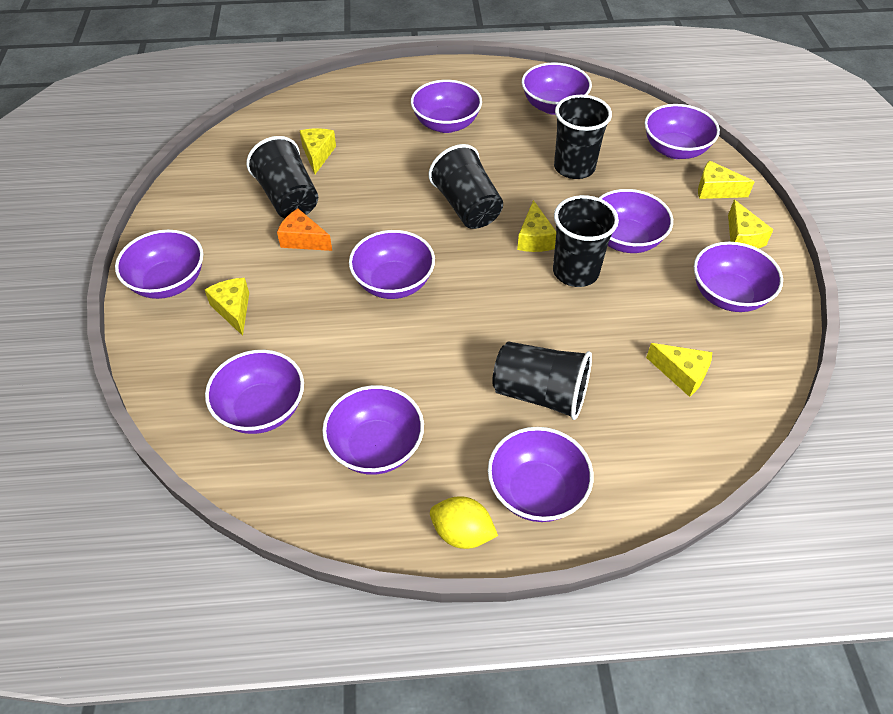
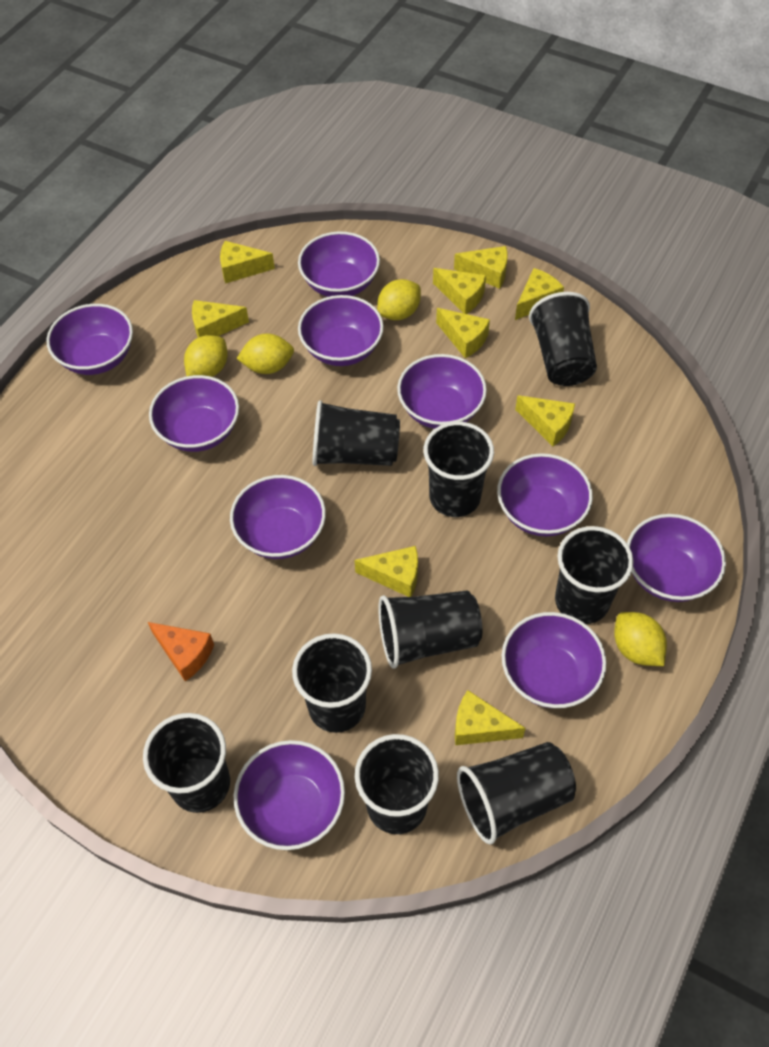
black cup: 5 -> 9
yellow cheese: 6 -> 9
yellow lemon: 1 -> 4

